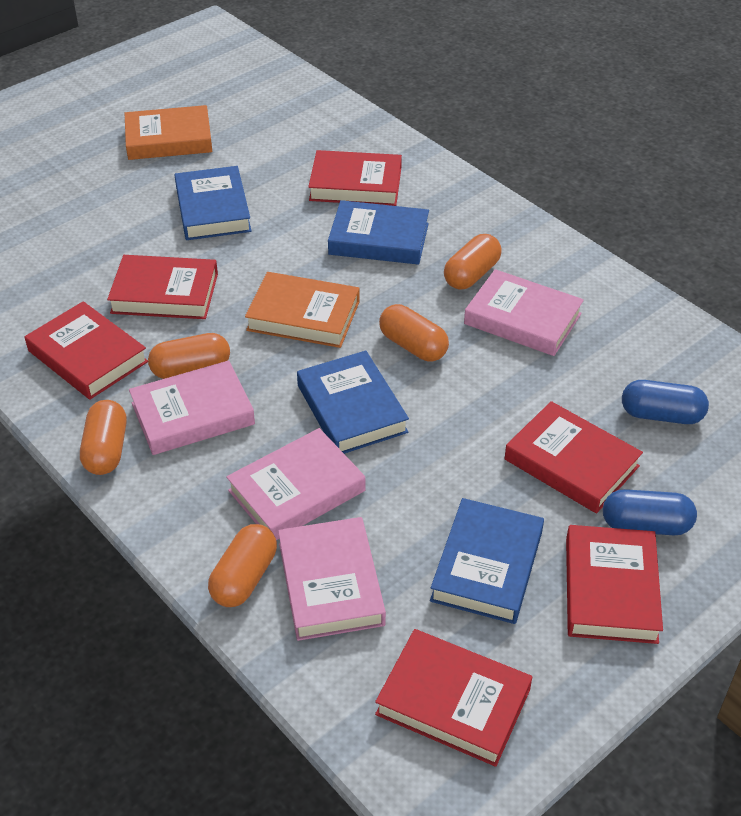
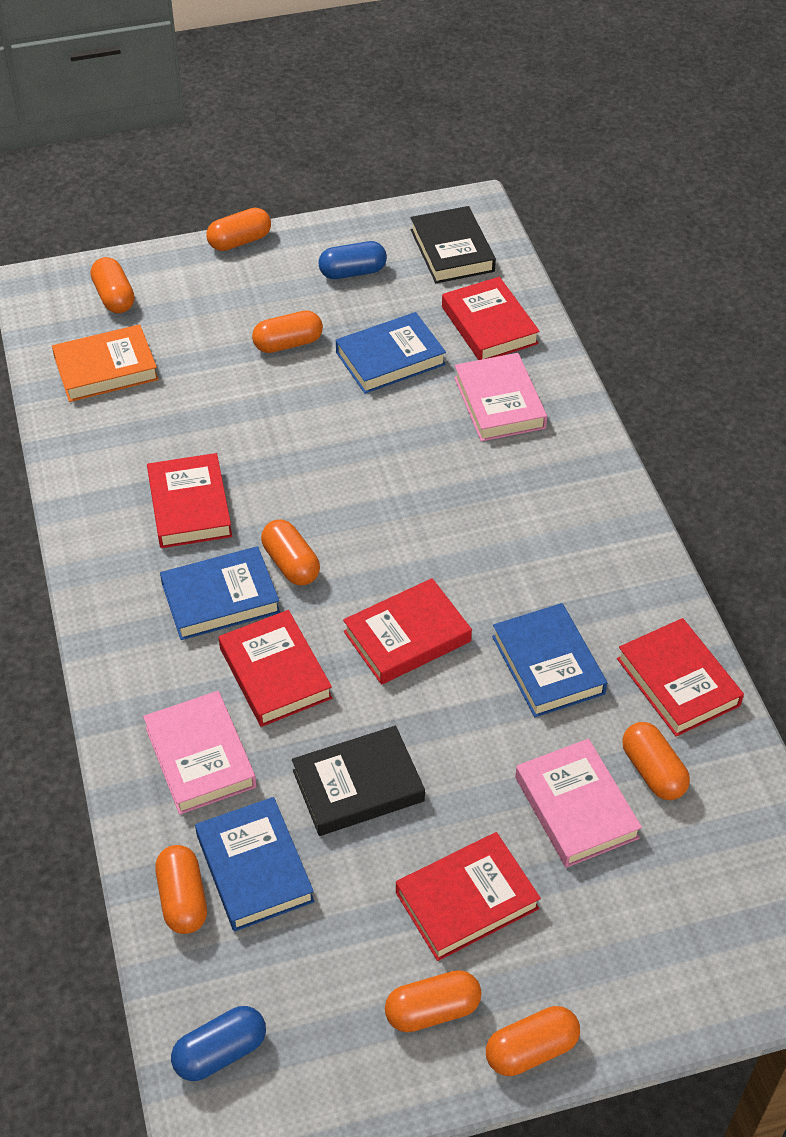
black book: 0 -> 2
orange book: 2 -> 1
orange capsule: 5 -> 8
pink book: 4 -> 3

